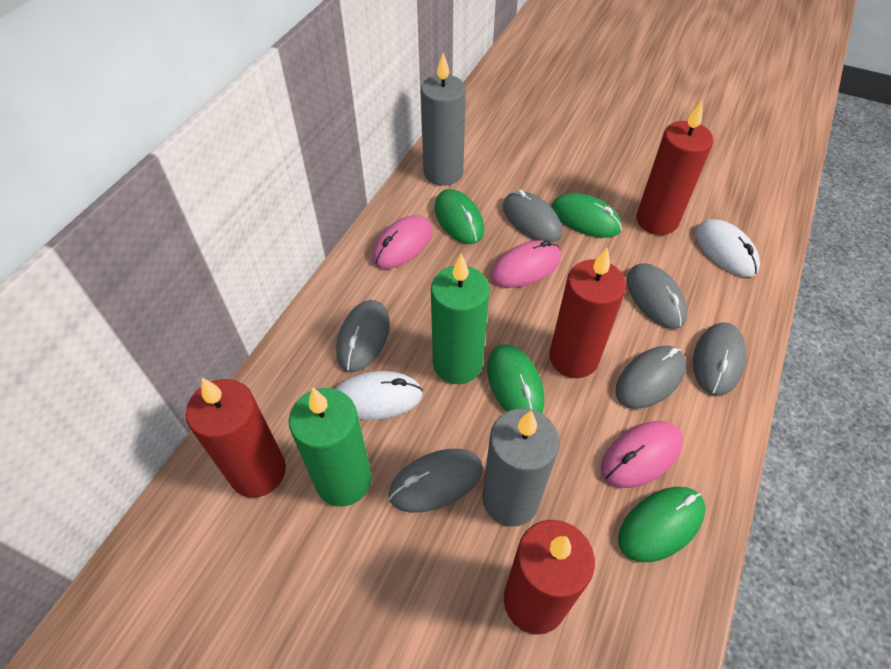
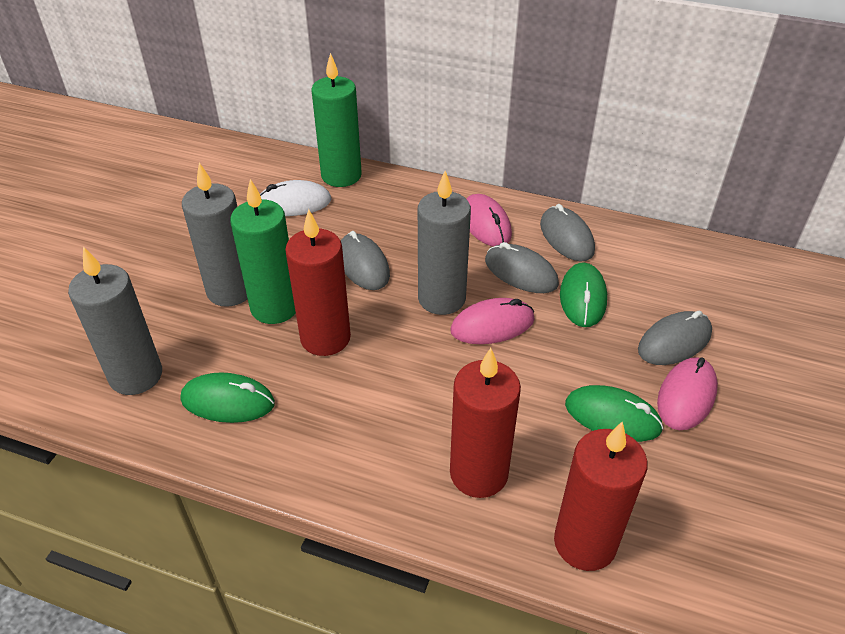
green mouse: 4 -> 3
grey candle: 2 -> 3
grey mouse: 6 -> 4
red candle: 4 -> 3
white mouse: 2 -> 1

